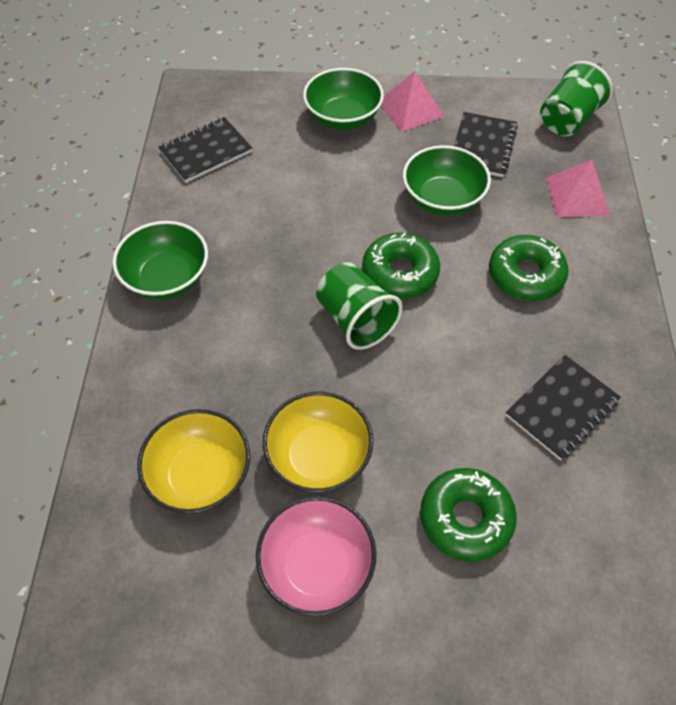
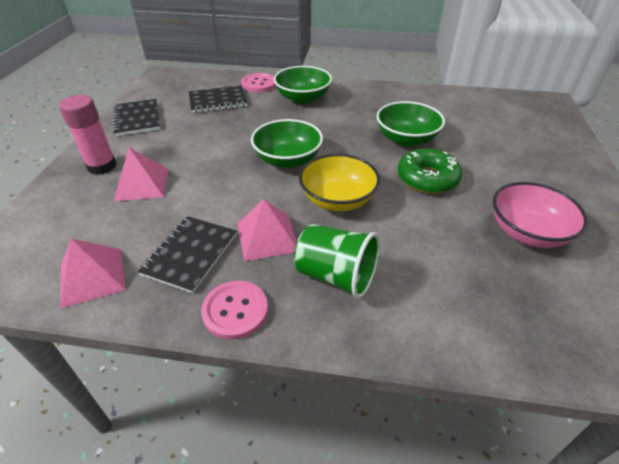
green cup: 2 -> 1
green donut: 3 -> 1
pink button: 0 -> 2
pink glue stick: 0 -> 1
pink pyramid: 2 -> 3
yellow bowl: 2 -> 1

